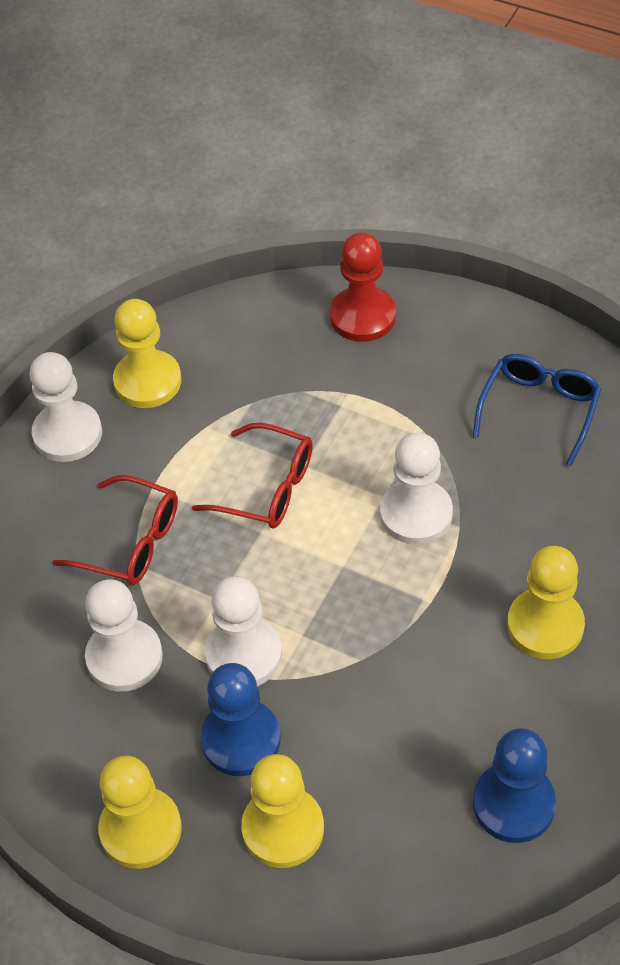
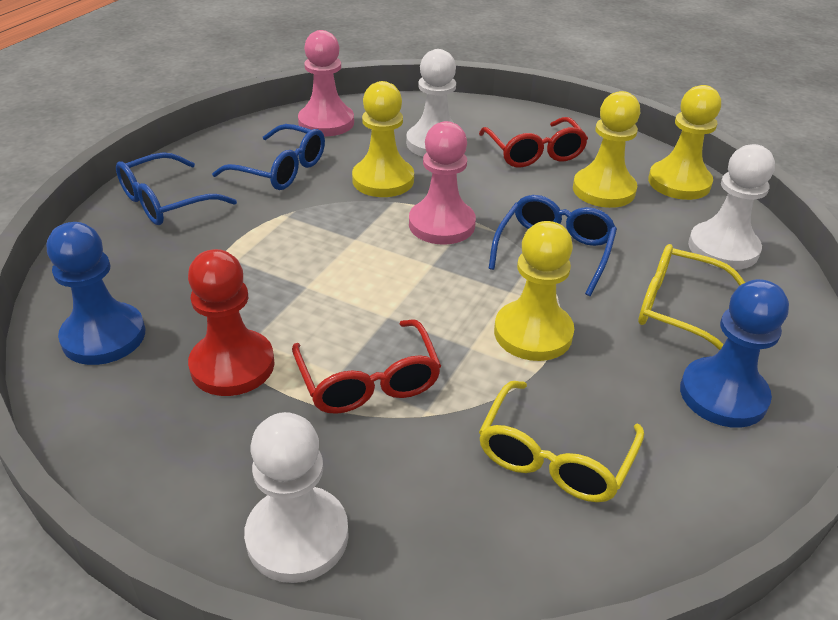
blue glasses: 1 -> 3
pink pawn: 0 -> 2
white pawn: 4 -> 3
yellow glasses: 0 -> 2

